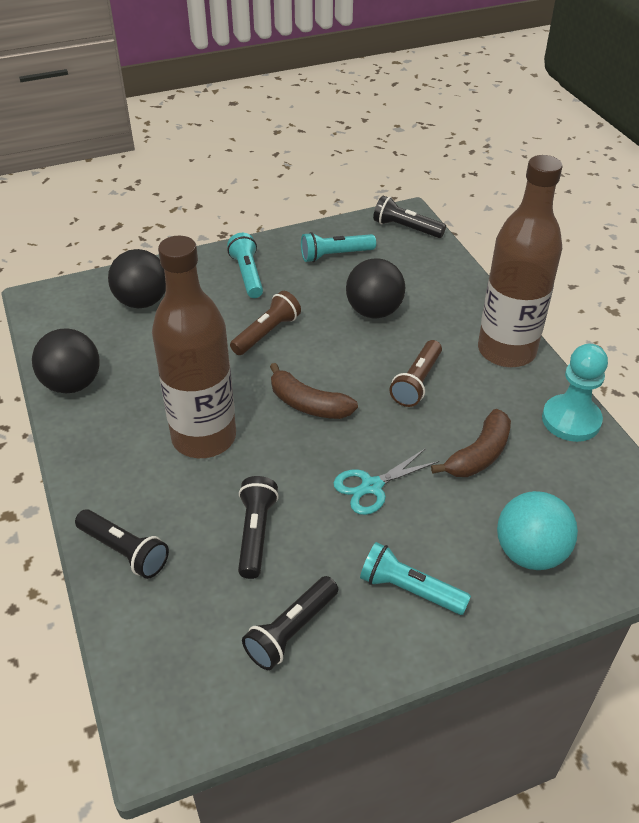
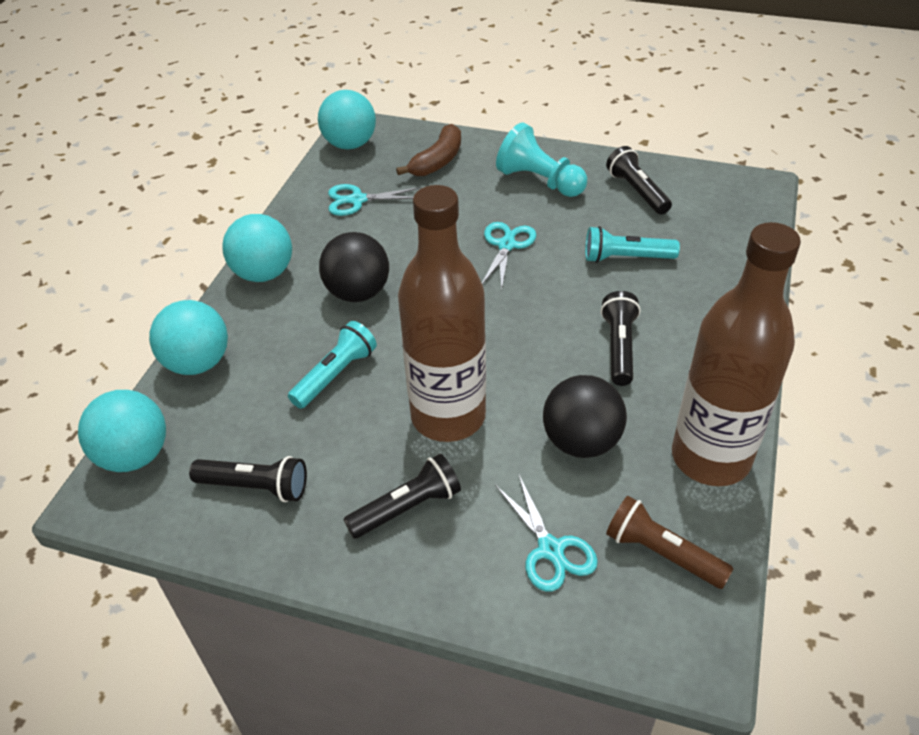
black ball: 3 -> 2
brown banana: 2 -> 1
brown flashlight: 2 -> 1
turquoise ball: 1 -> 4
turquoise flashlight: 3 -> 2
turquoise scissors: 1 -> 3

